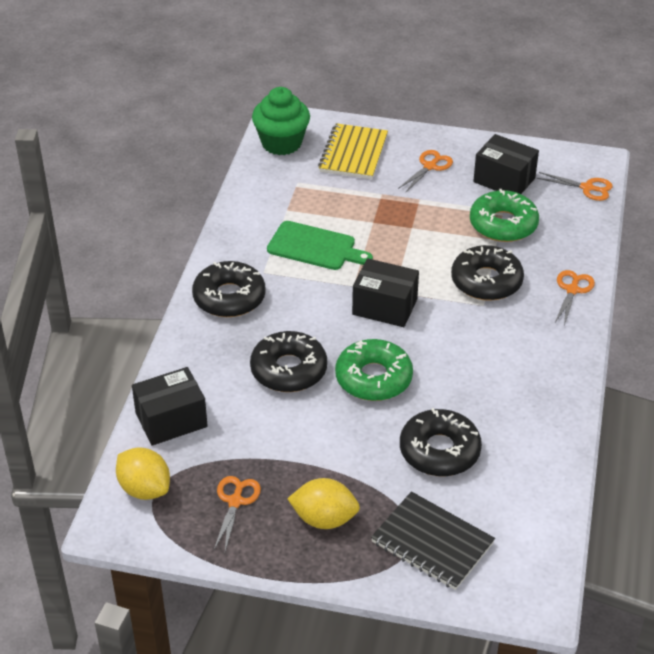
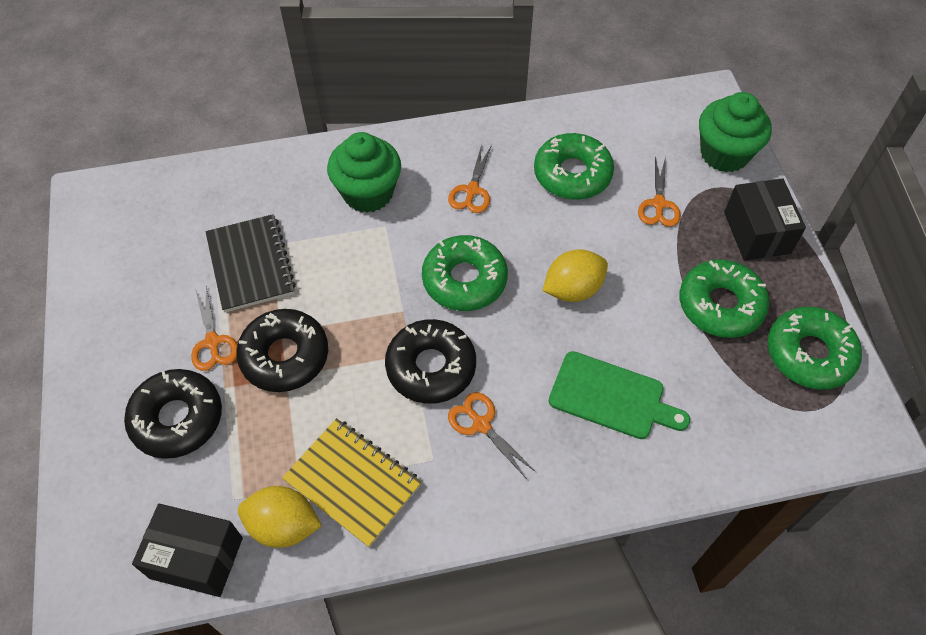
black box: 3 -> 2
black donut: 4 -> 3
green cupcake: 1 -> 2
green donut: 2 -> 4

